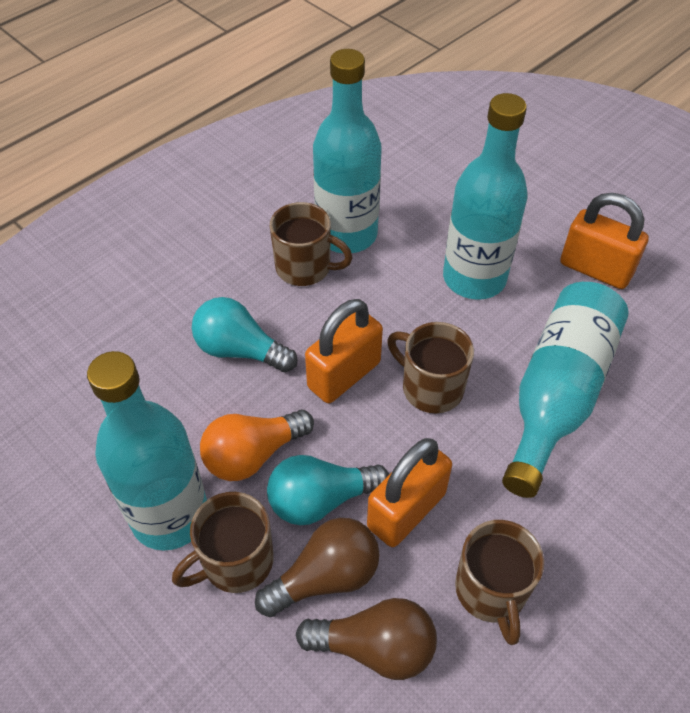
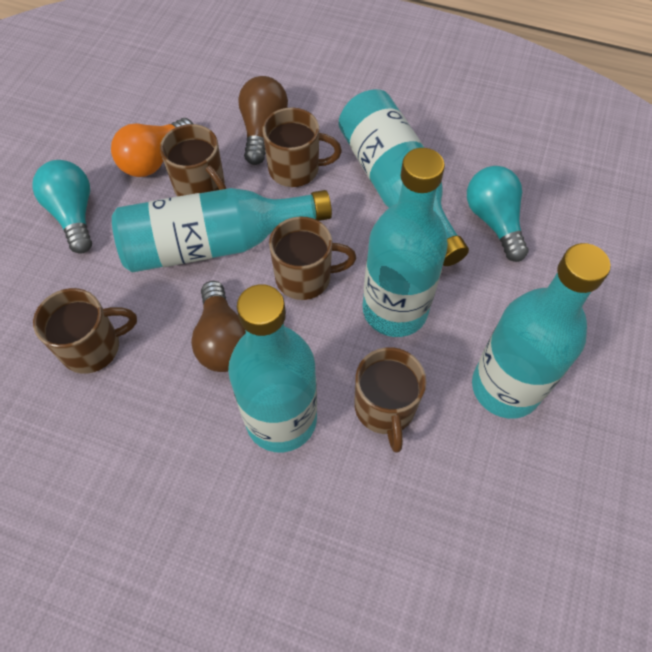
brown mug: 4 -> 5
orange padlock: 3 -> 0
turquoise bottle: 4 -> 5

